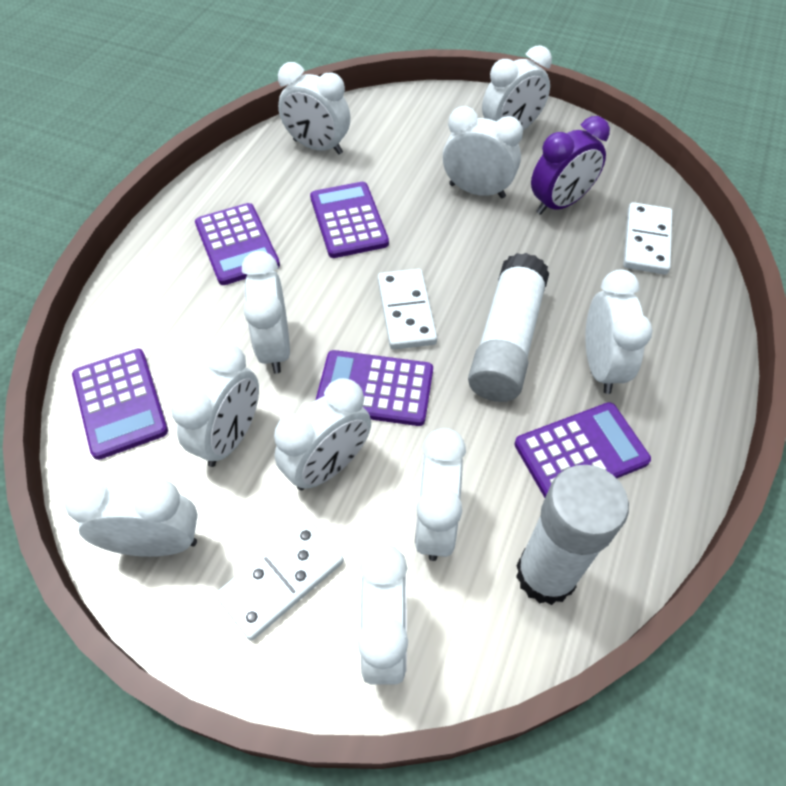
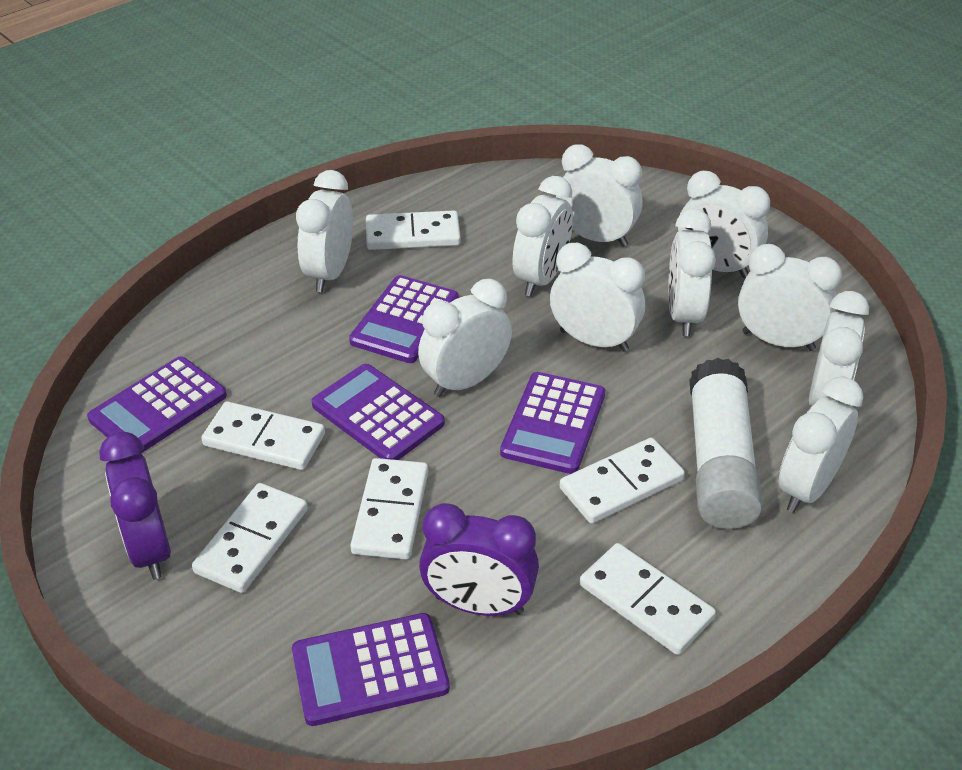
purple clock: 1 -> 2
white domino: 3 -> 6
white glue stick: 2 -> 1

